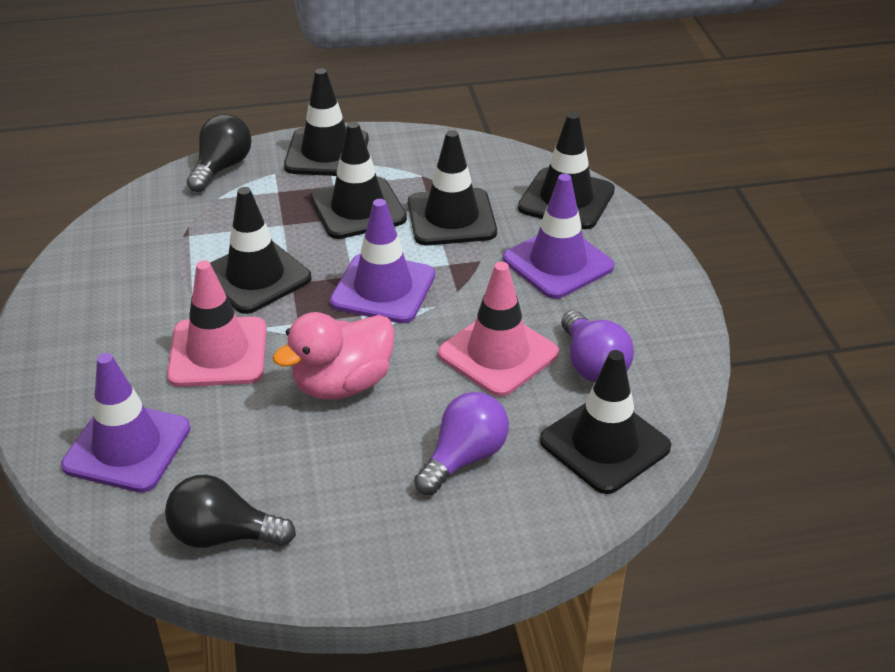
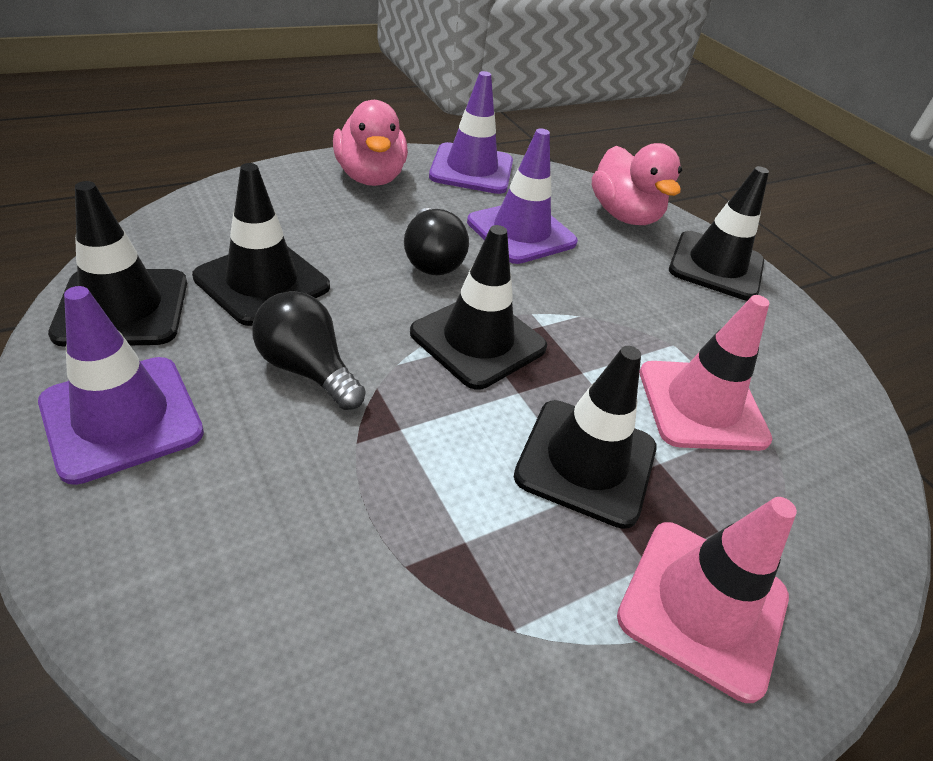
black traffic cone: 6 -> 5
pink duck: 1 -> 2
purple light bulb: 2 -> 0

